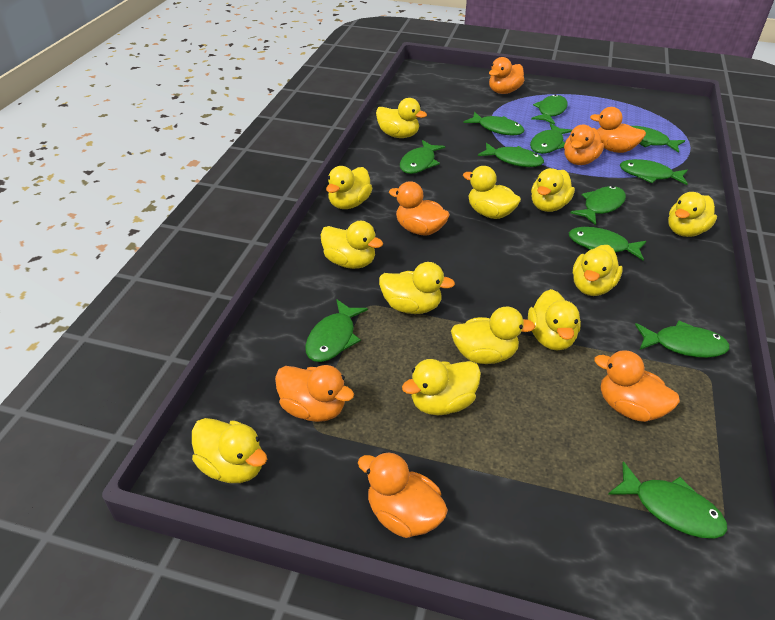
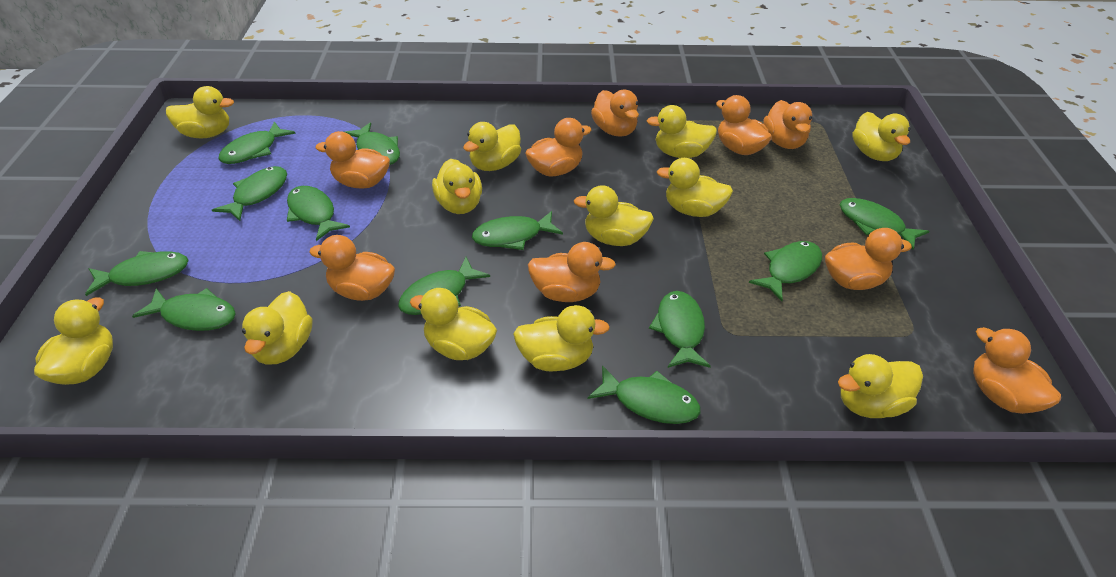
orange duck: 7 -> 9

